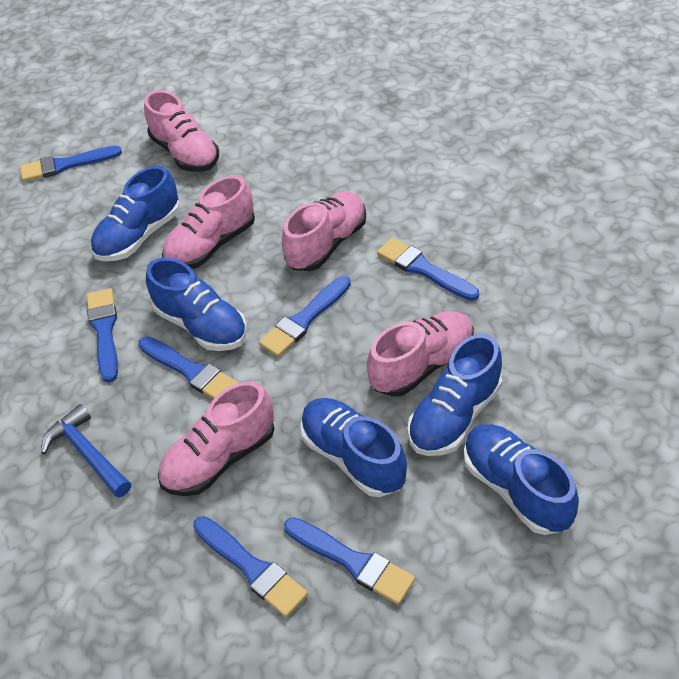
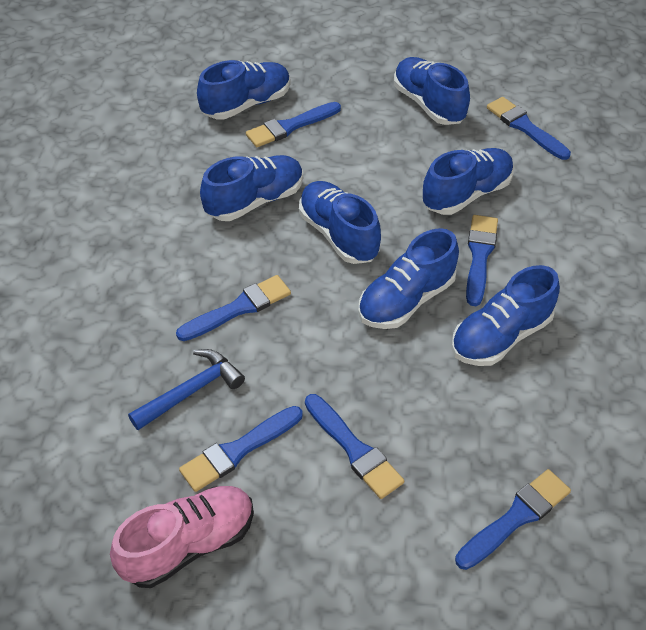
blue shoe: 5 -> 7
pink shoe: 5 -> 1

